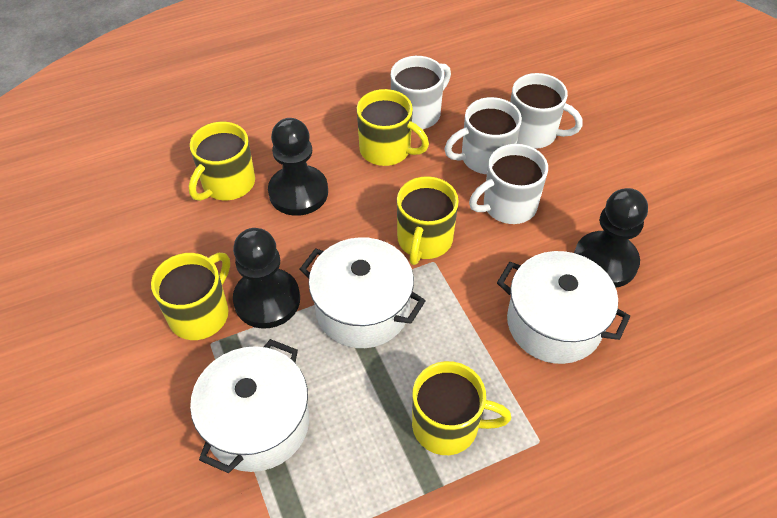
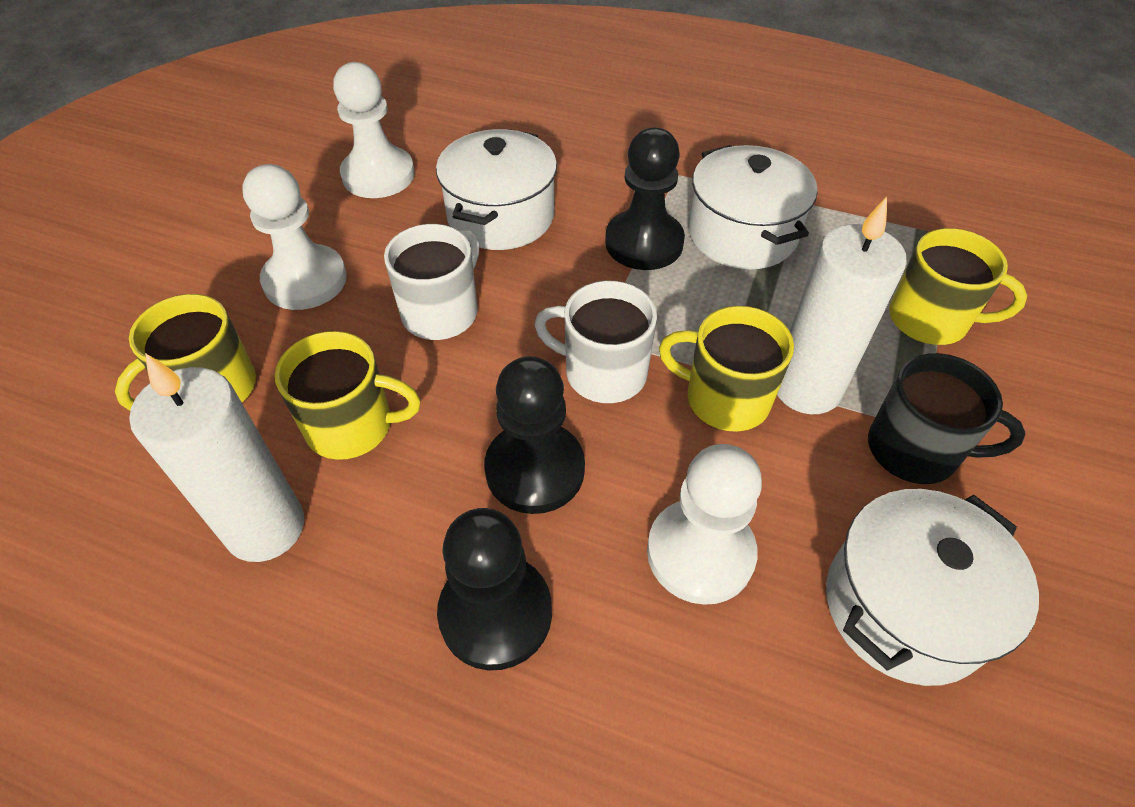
black mug: 0 -> 1
white candle: 0 -> 2
white mug: 4 -> 2
white pawn: 0 -> 3
yellow mug: 5 -> 4

